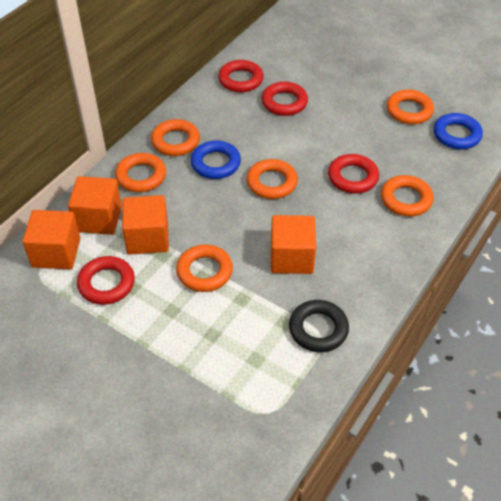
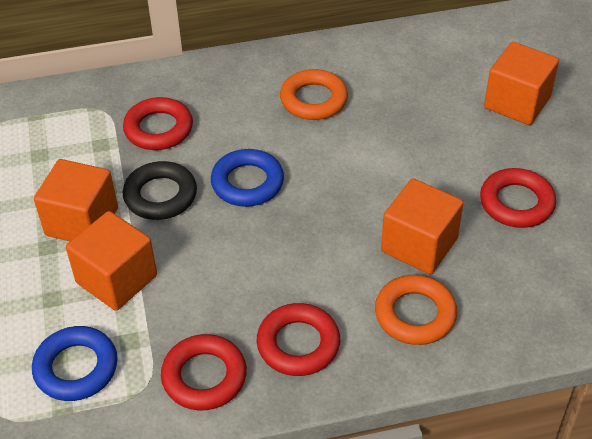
orange ring: 6 -> 2

